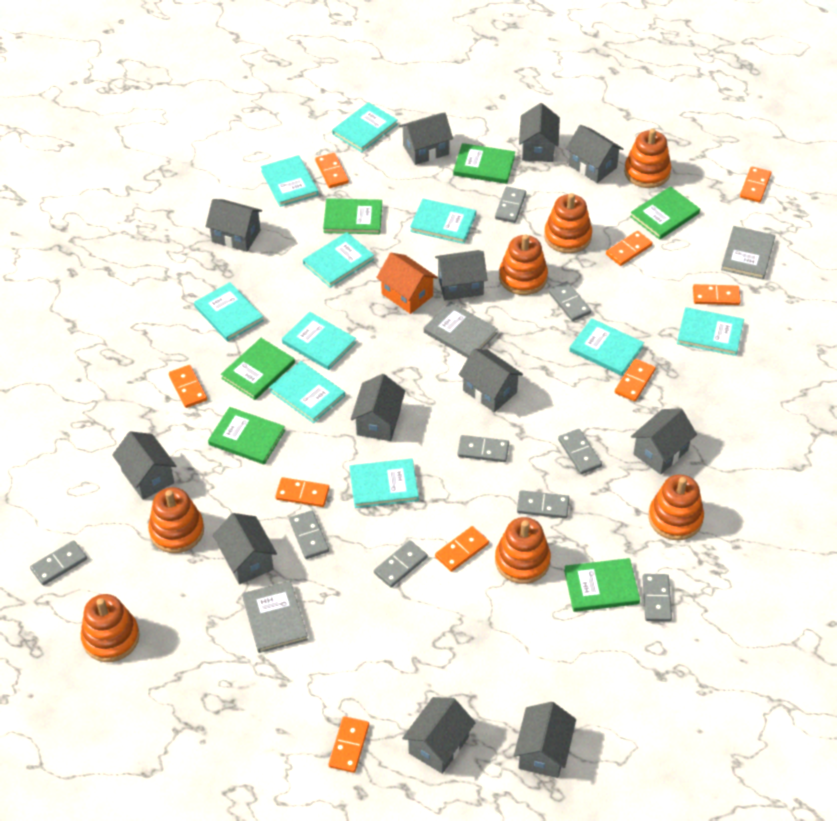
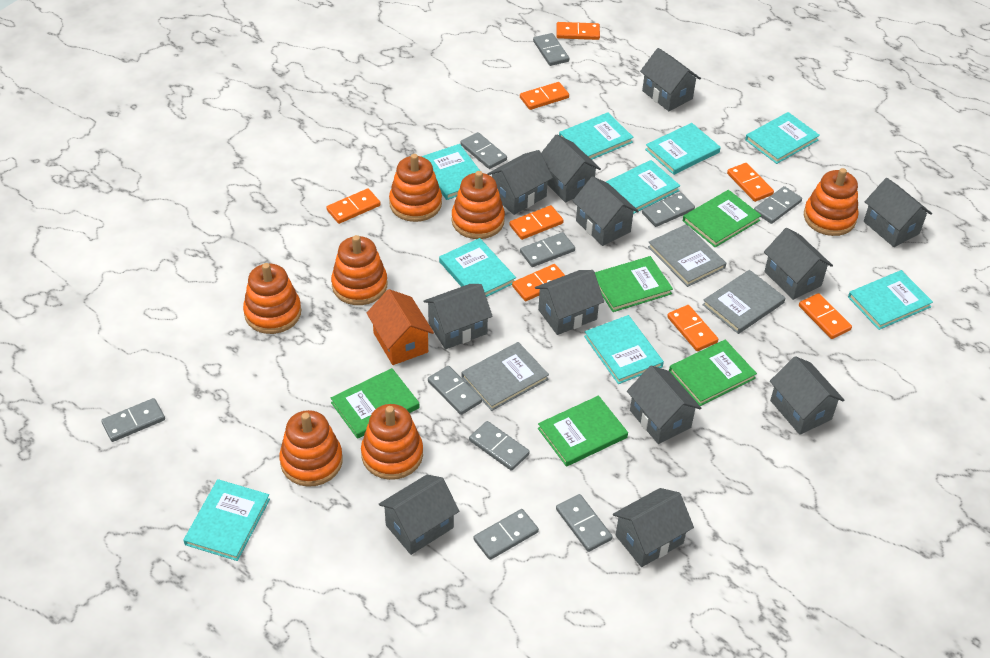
green book: 6 -> 5
grey domino: 9 -> 10
orange domino: 9 -> 8
turquoise book: 10 -> 9

